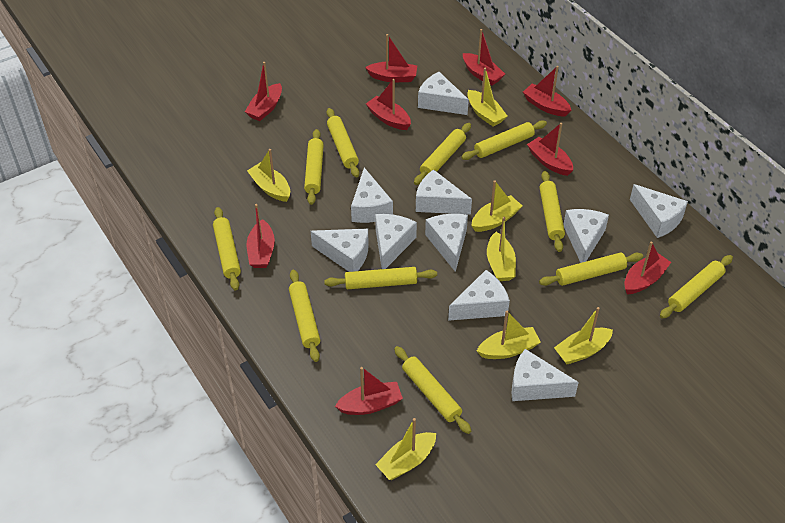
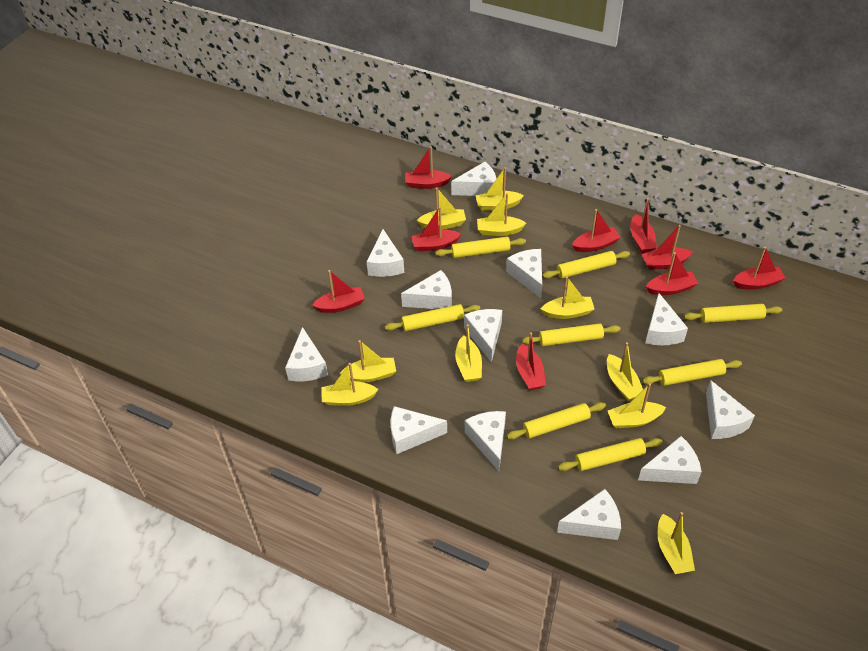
white cheese: 10 -> 12
yellow boat: 7 -> 10
yellow rolling pin: 11 -> 8

